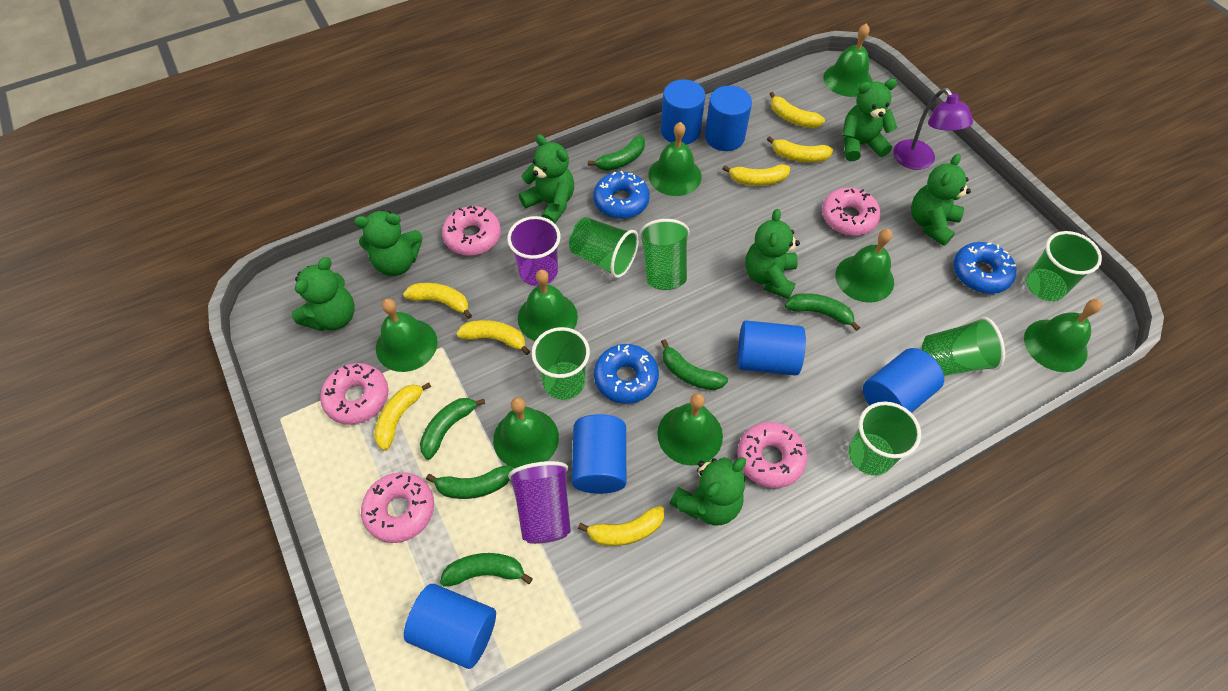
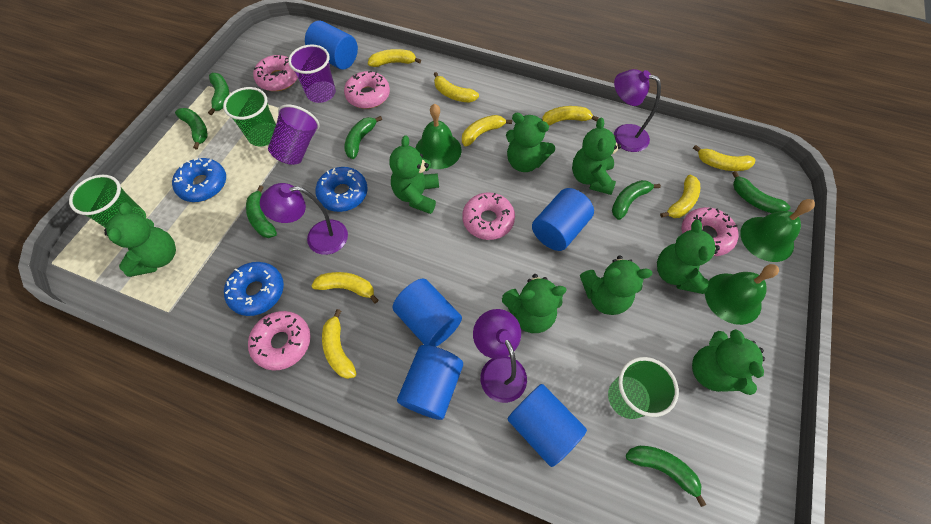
blue cylinder: 6 -> 5
green banana: 6 -> 7
green bell: 8 -> 3
green cup: 6 -> 3
green teddy bear: 7 -> 8
purple lamp: 1 -> 3
yellow banana: 7 -> 8

